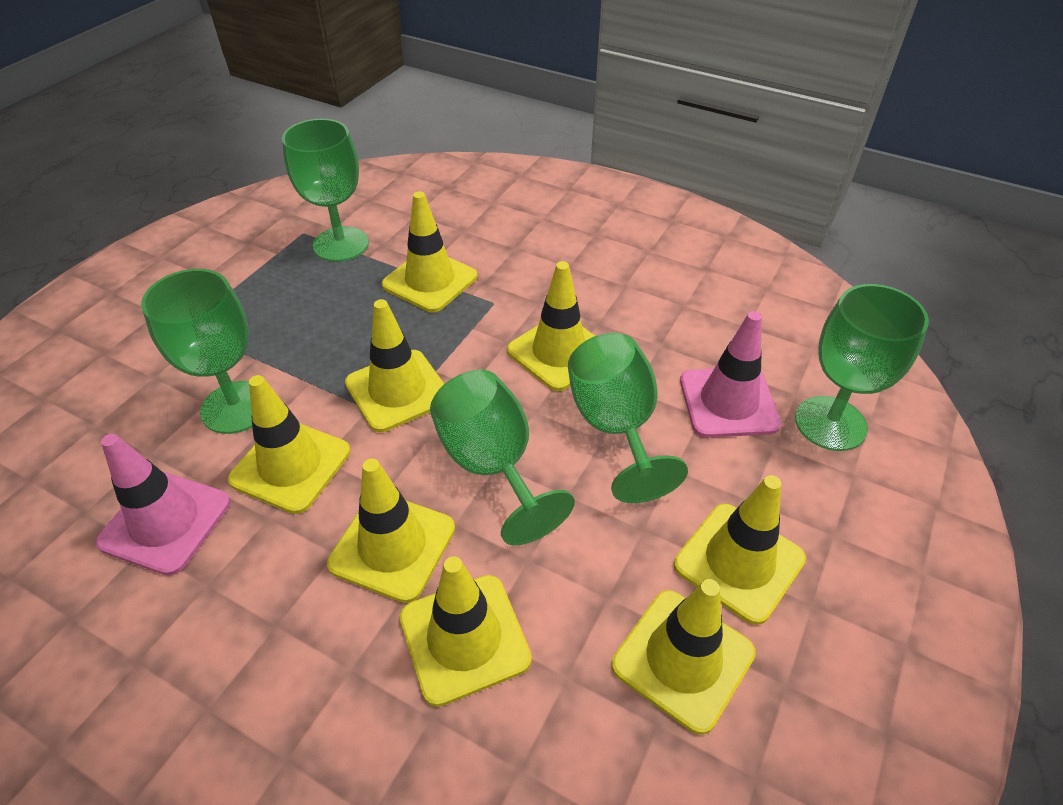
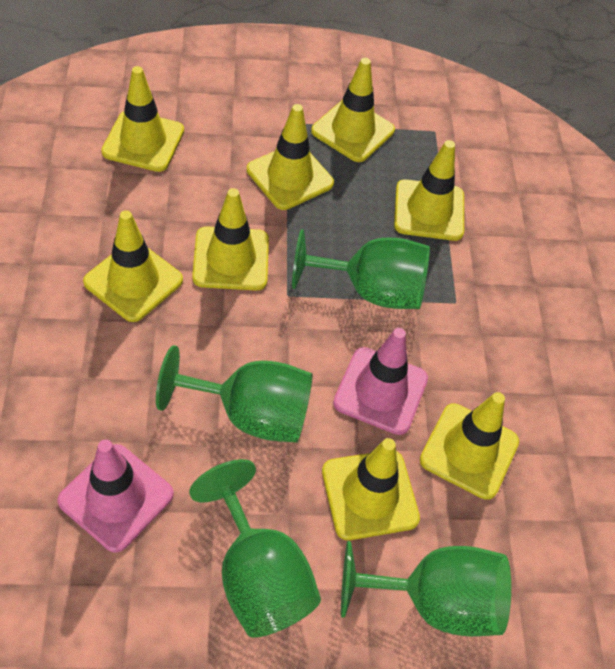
green goblet: 5 -> 4

